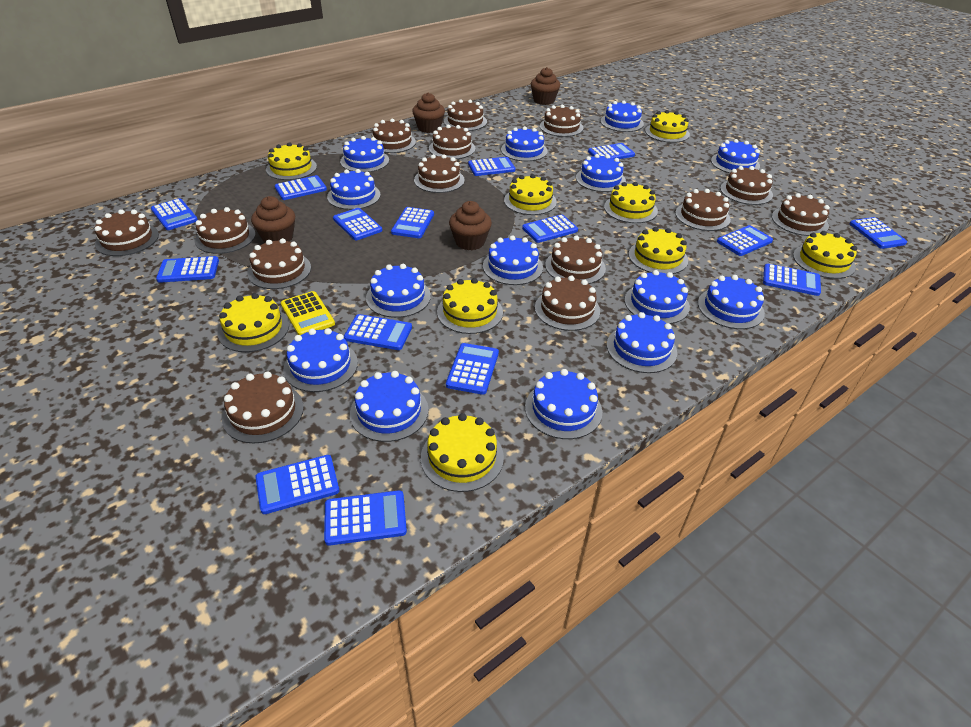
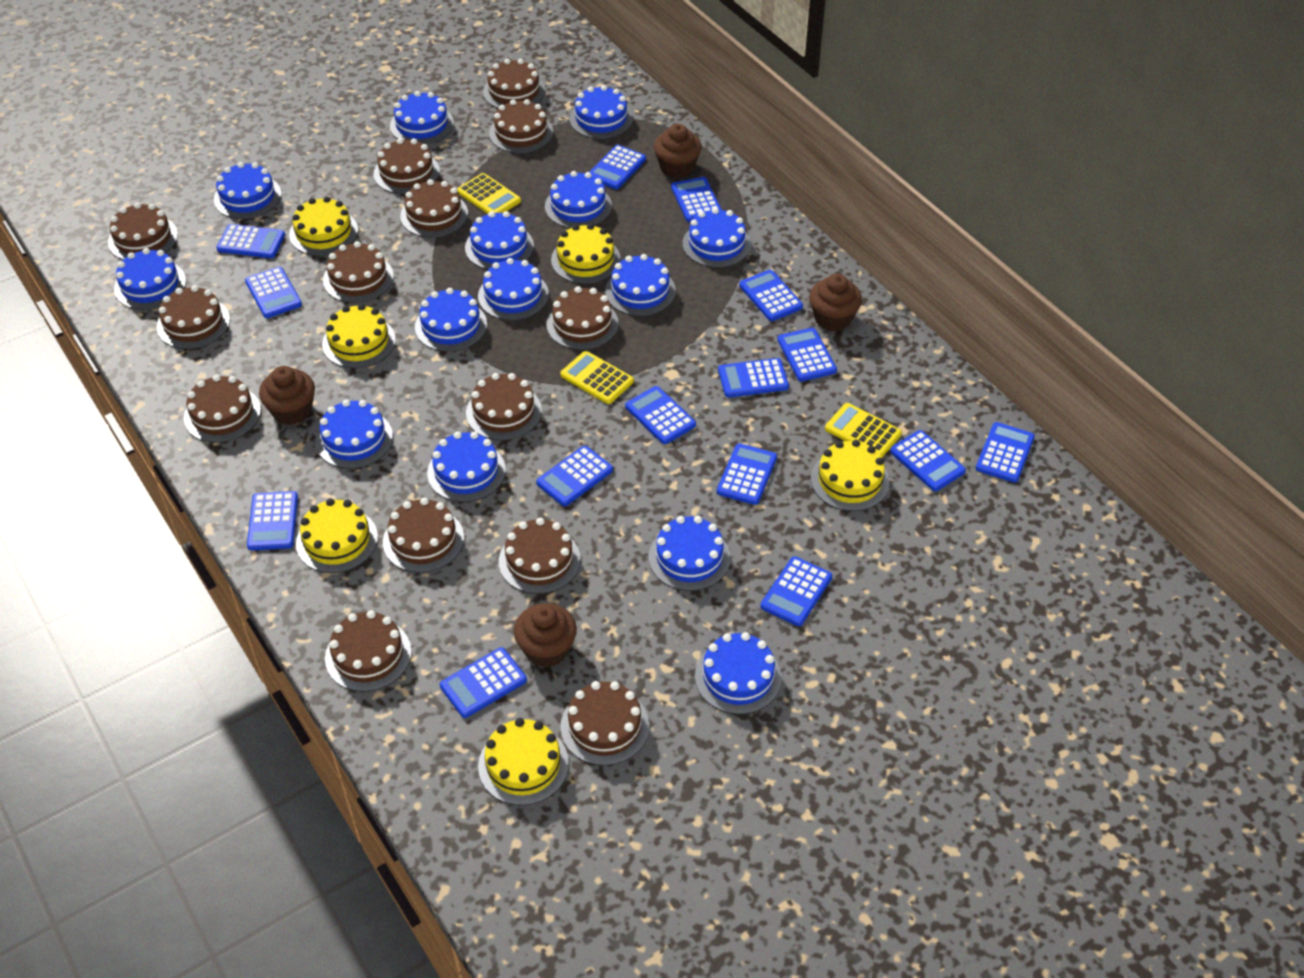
yellow cake: 9 -> 6
yellow calculator: 1 -> 3

